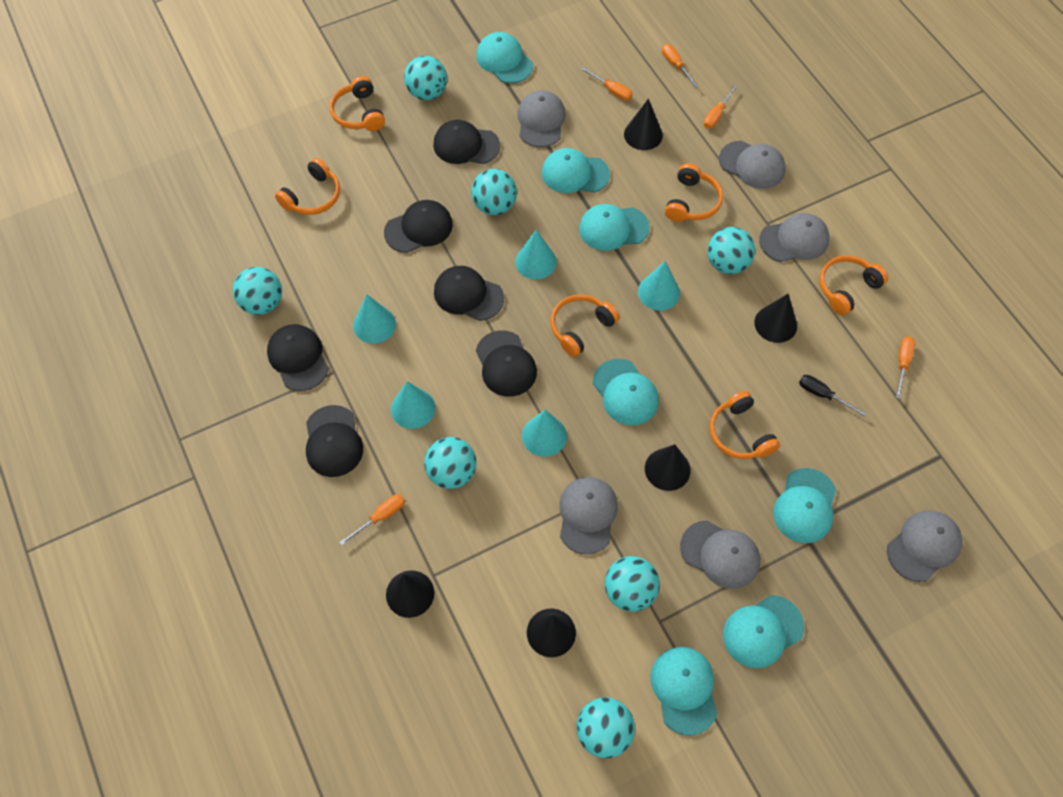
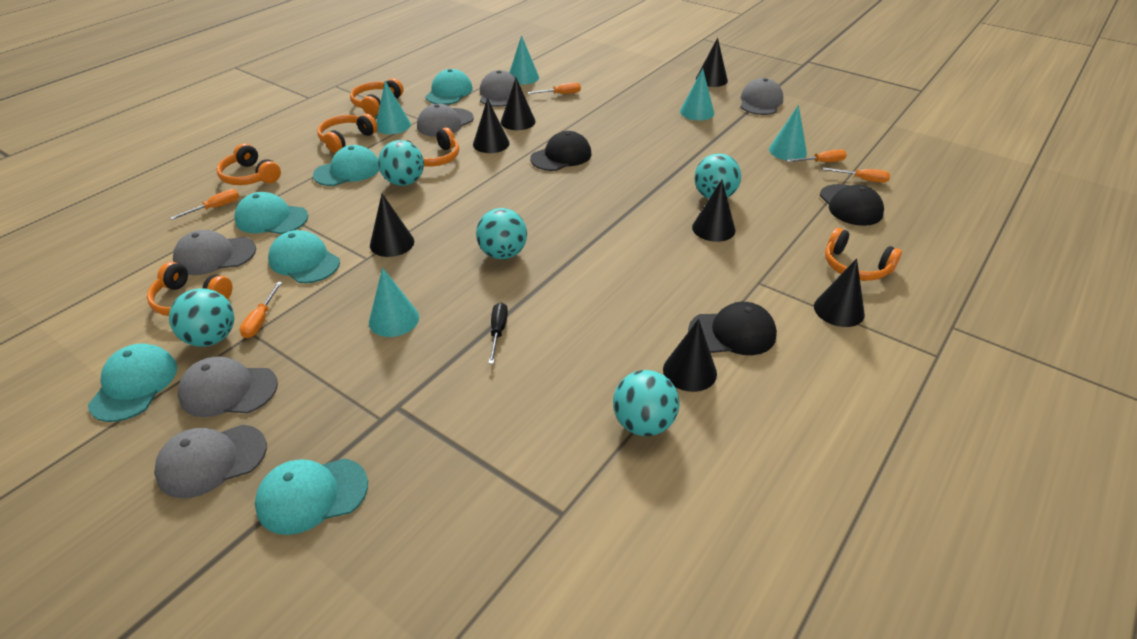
black cap: 6 -> 3
black cone: 5 -> 7
turquoise ball: 7 -> 5
turquoise cap: 7 -> 6

